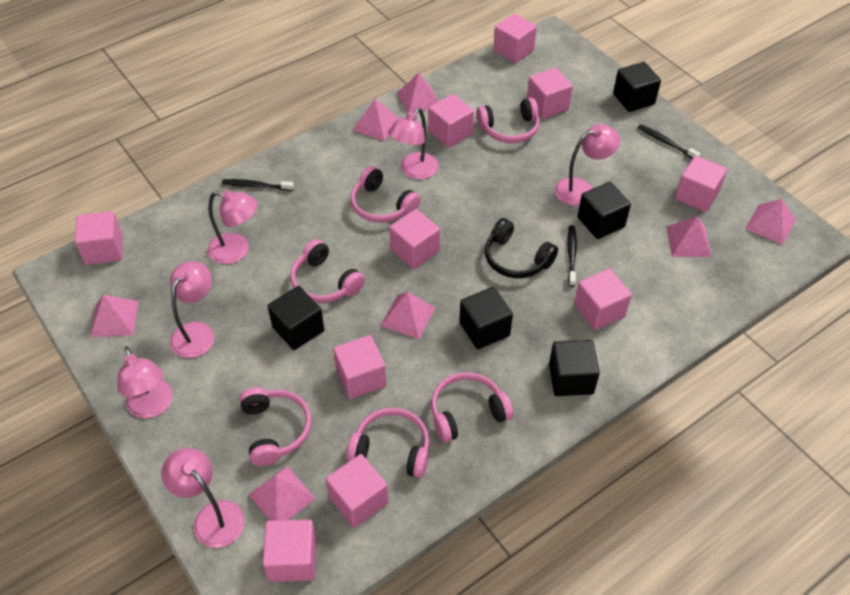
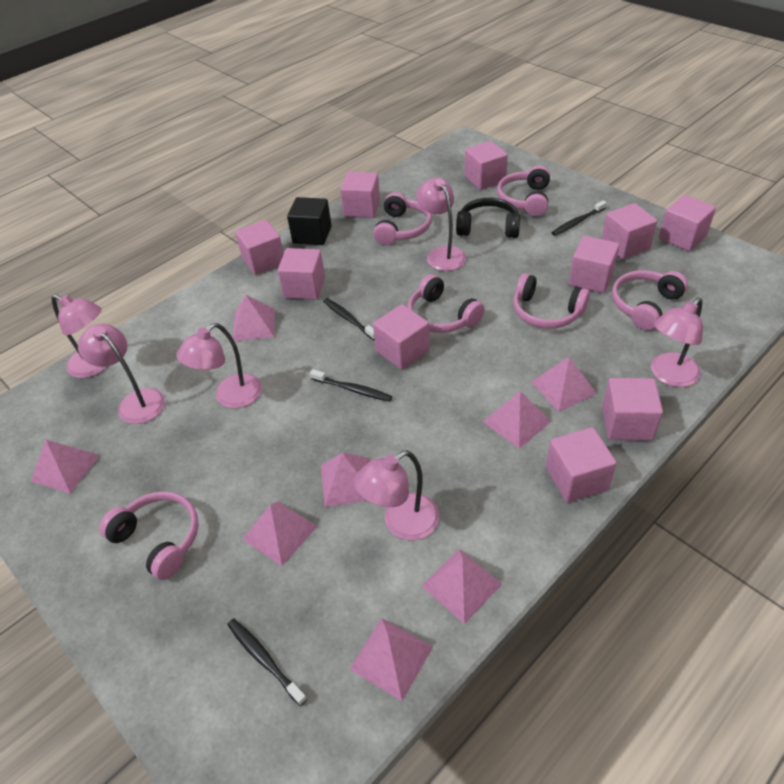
black cube: 5 -> 1
black toothbrush: 3 -> 4
pink pyramid: 7 -> 8

